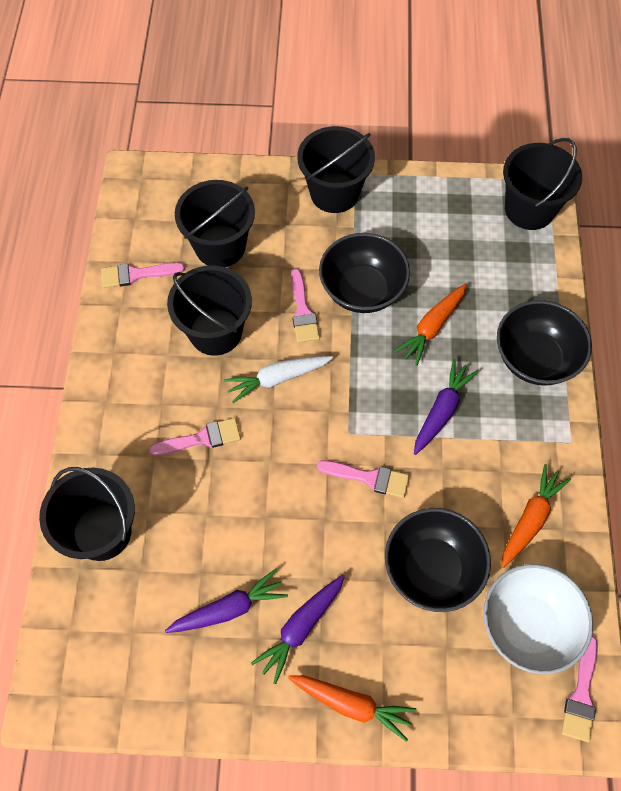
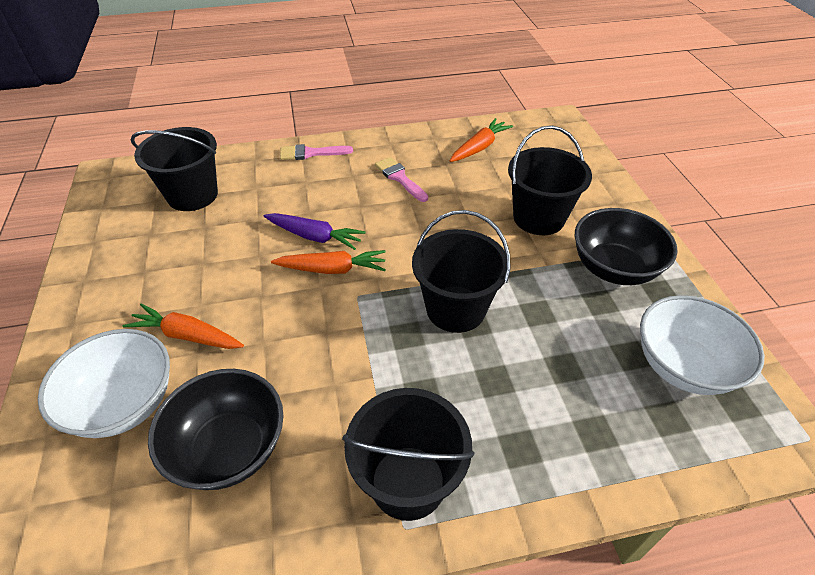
black bowl: 3 -> 2
black bucket: 5 -> 4
pink brush: 5 -> 2
purple carrot: 3 -> 1
white bowl: 1 -> 2
white carrot: 1 -> 0

